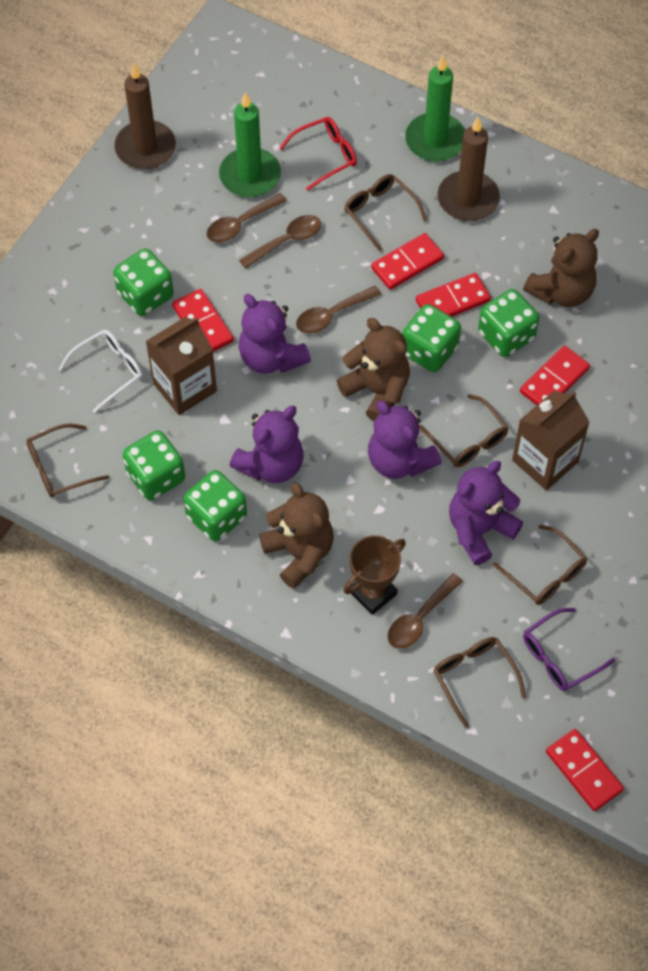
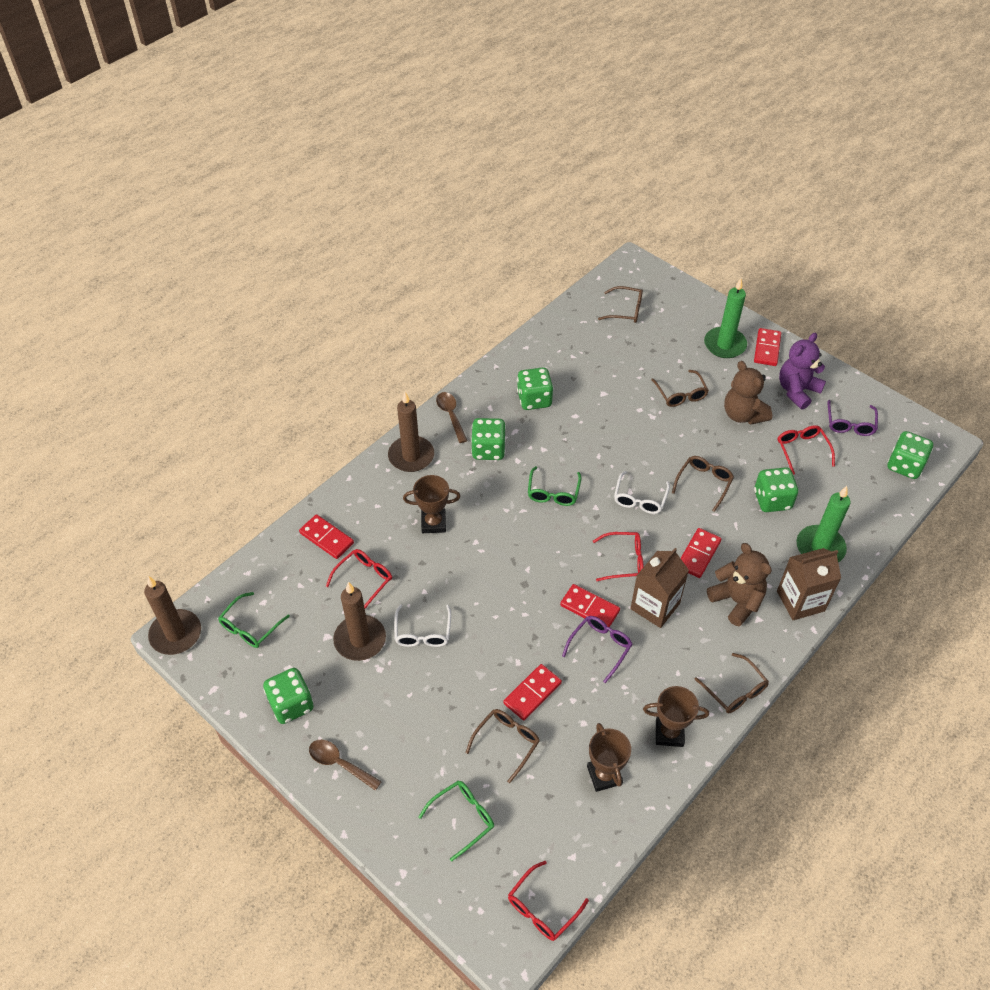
brown candle: 2 -> 3
brown spoon: 4 -> 2
brown teddy bear: 3 -> 2
brown trophy: 1 -> 3
green glasses: 0 -> 3
purple glasses: 1 -> 2
purple teddy bear: 4 -> 1
red glasses: 1 -> 4
white glasses: 1 -> 2

